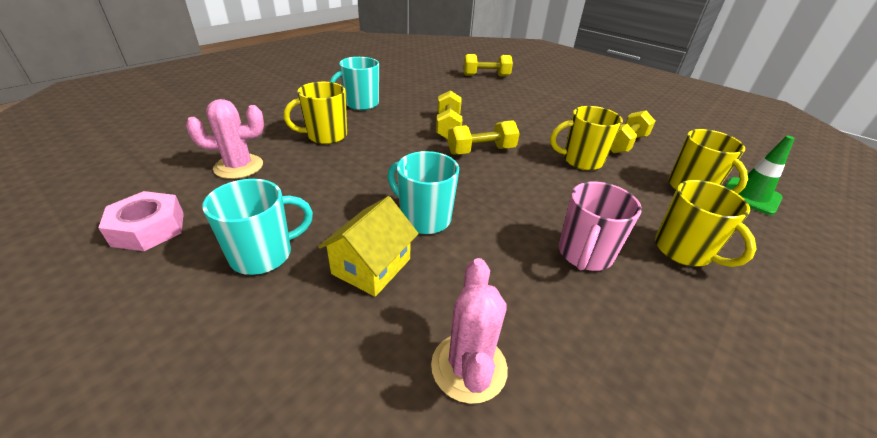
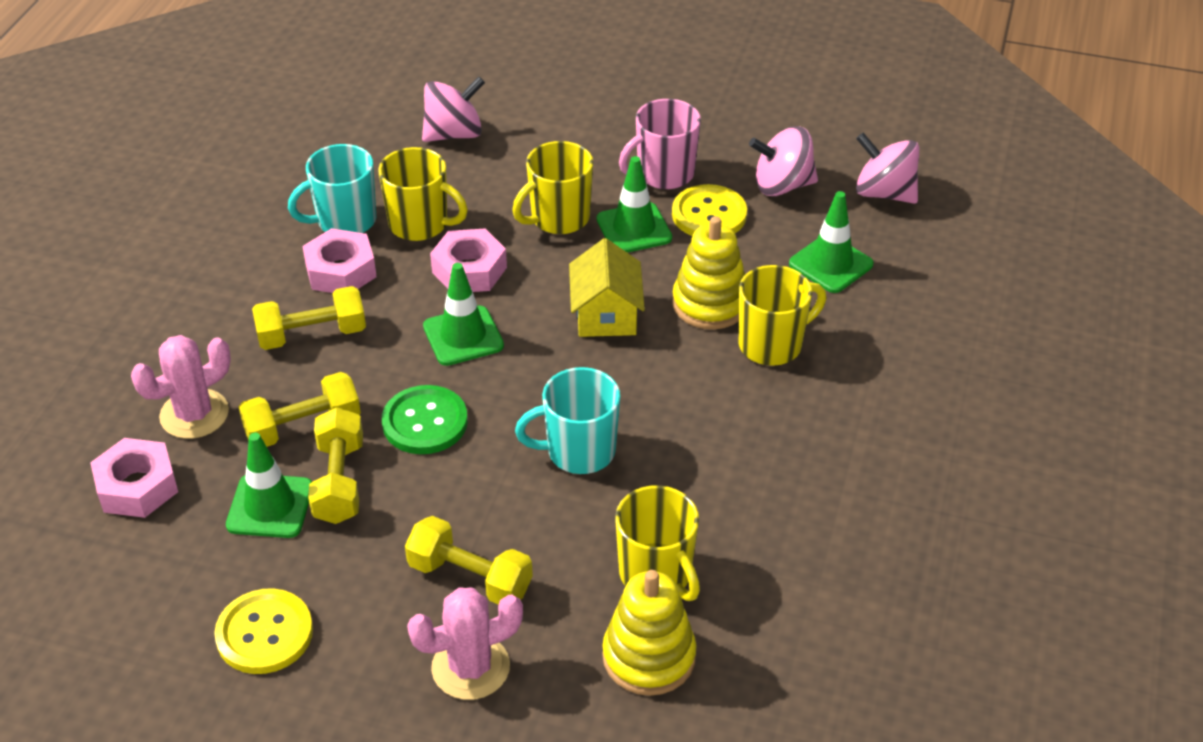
green button: 0 -> 1
green traffic cone: 1 -> 4
pink nut: 1 -> 3
pink spinning top: 0 -> 3
turquoise mug: 3 -> 2
yellow button: 0 -> 2
yellow stacking toy: 0 -> 2

